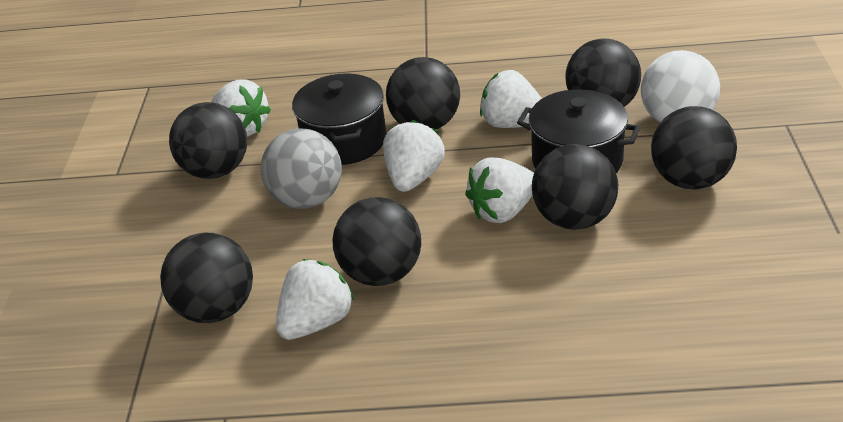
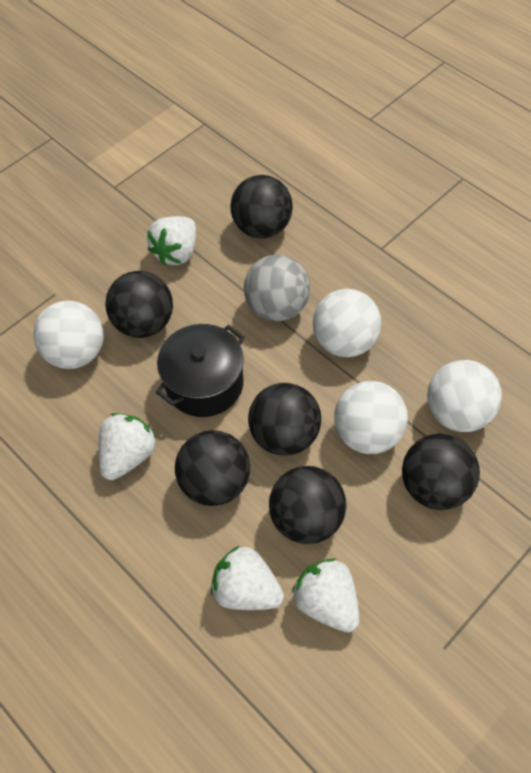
black ball: 7 -> 6
black pot: 2 -> 1
white ball: 1 -> 4
white strawberry: 5 -> 4

